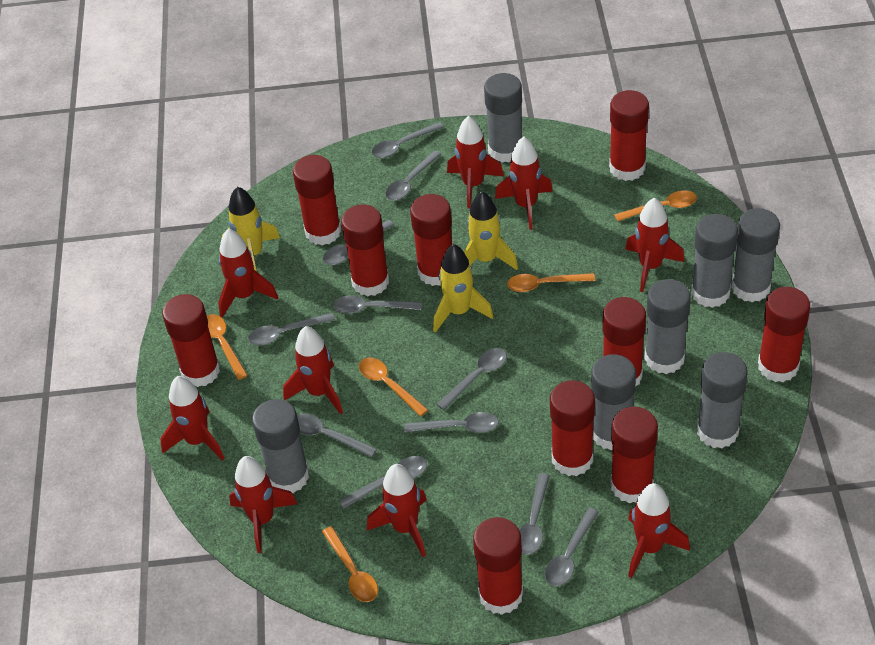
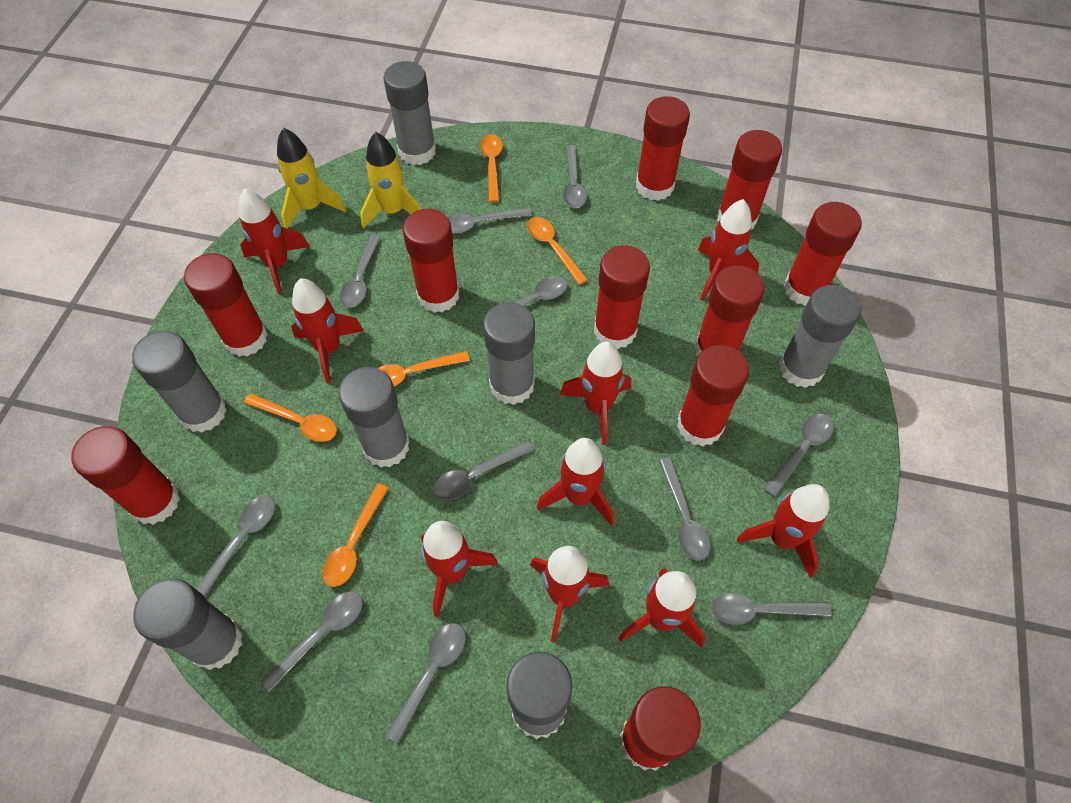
yellow rocket: 3 -> 2

